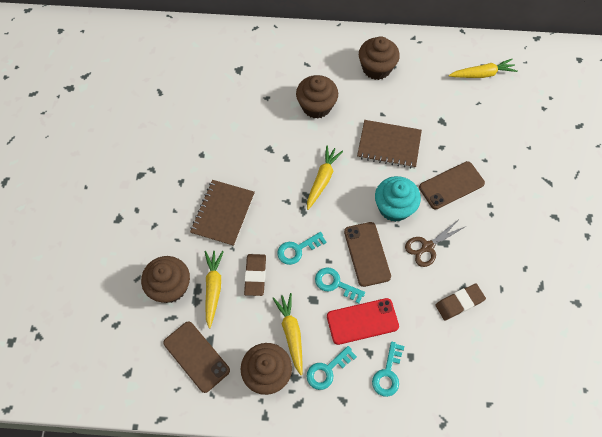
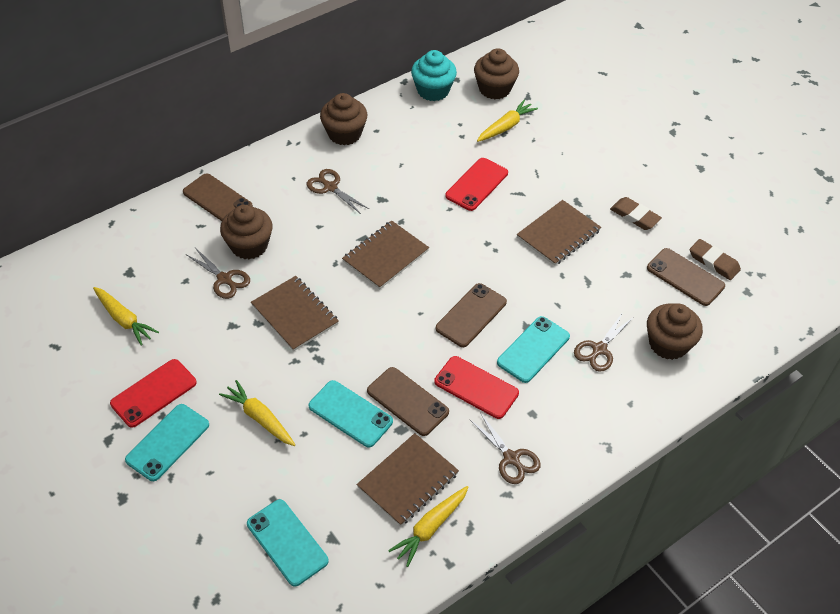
brown notebook: 2 -> 4
brown phone: 3 -> 4
brown scissors: 1 -> 4
red phone: 1 -> 3
turquoise key: 4 -> 0
turquoise phone: 0 -> 4

